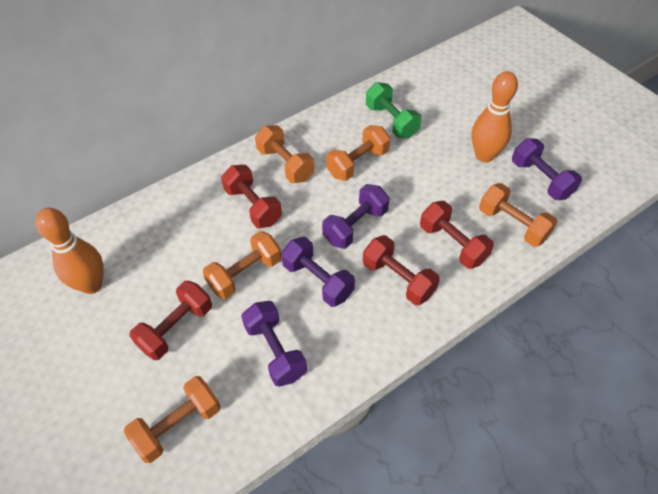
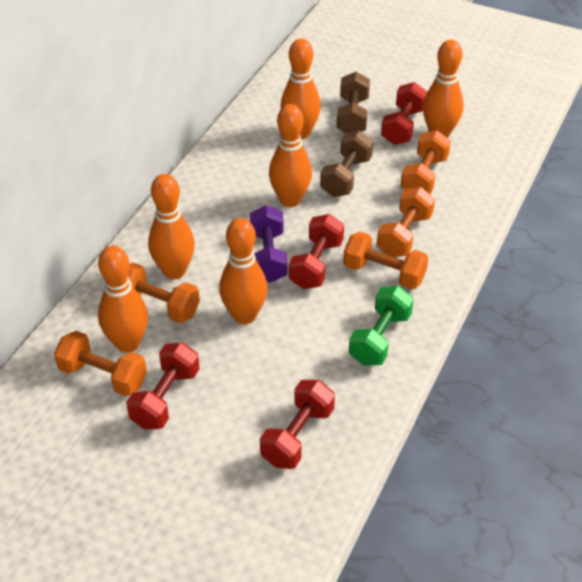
brown dumbbell: 0 -> 2
orange bowling pin: 2 -> 6
purple dumbbell: 4 -> 1

